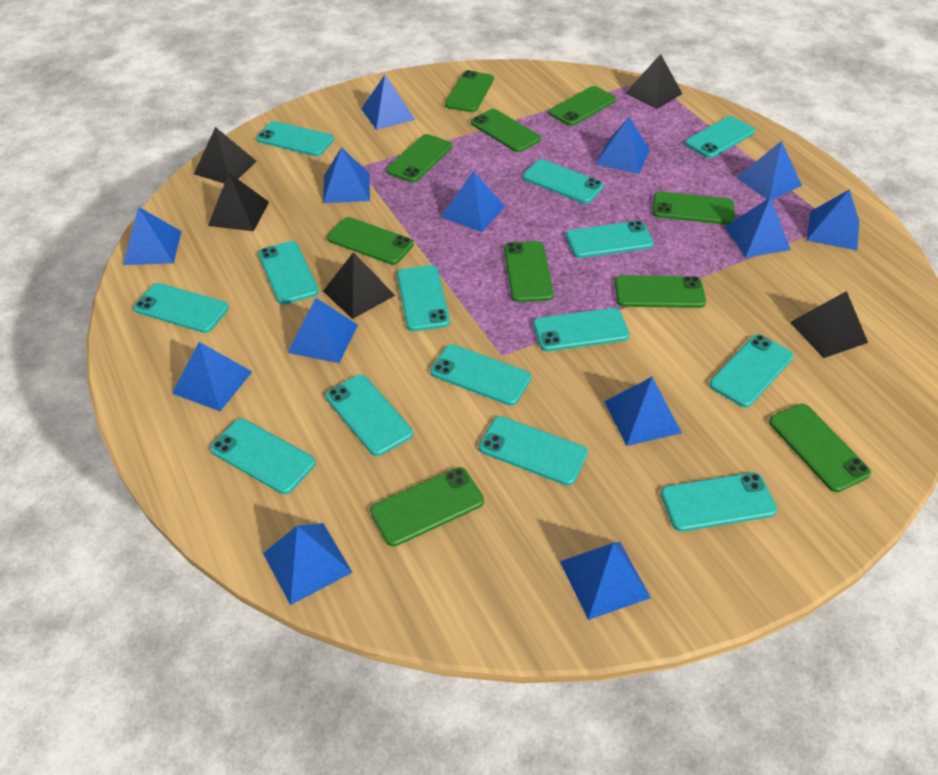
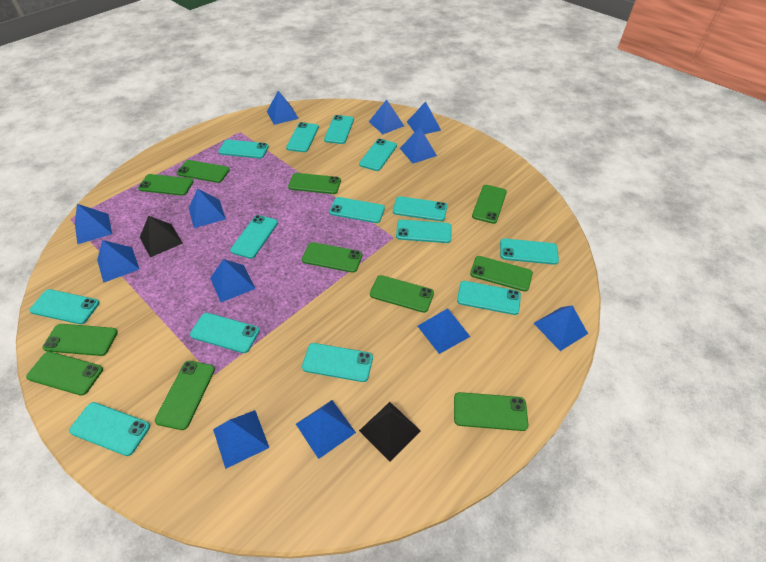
black pyramid: 5 -> 2
blue pyramid: 13 -> 12
green phone: 10 -> 11

